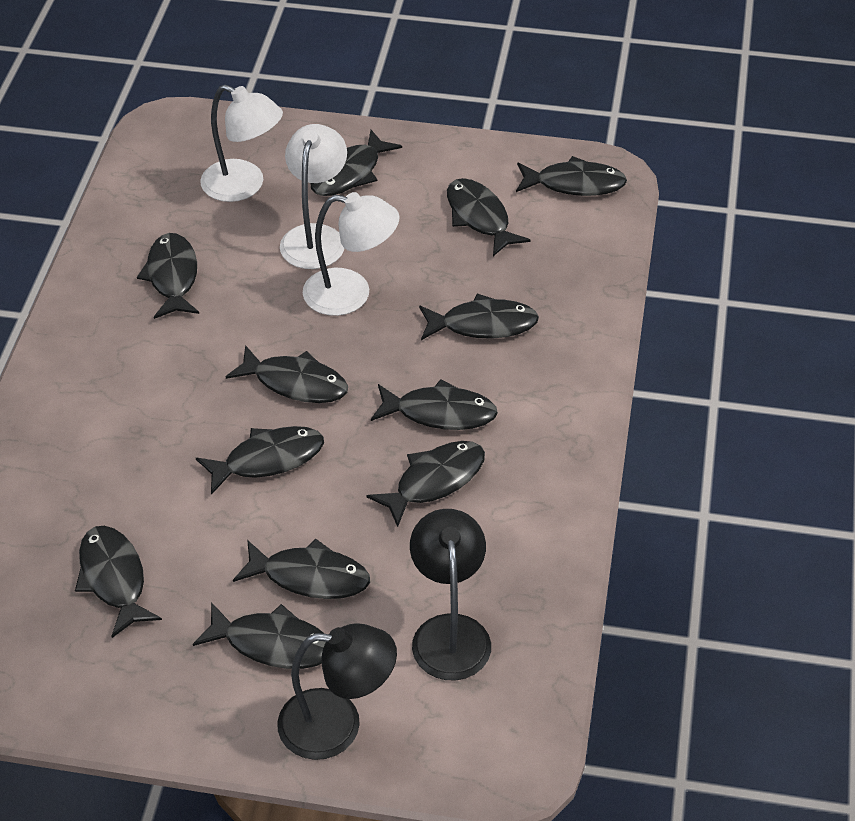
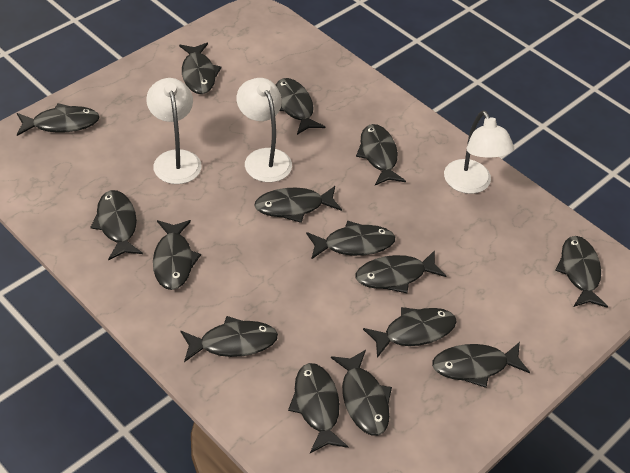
black fish: 12 -> 15
black lamp: 2 -> 0

